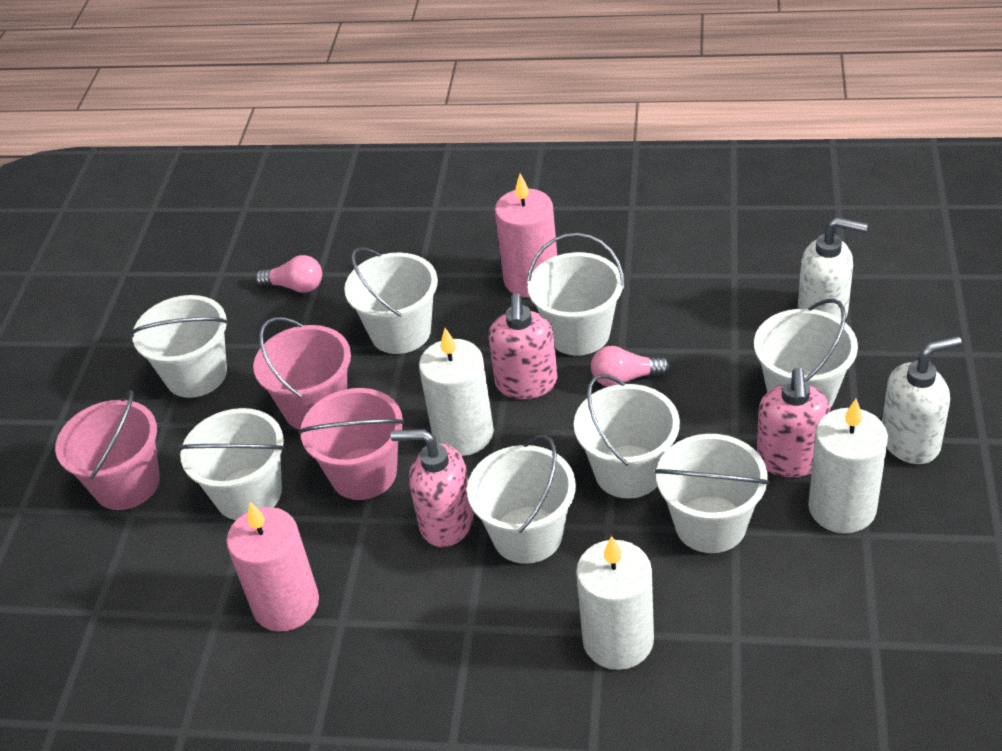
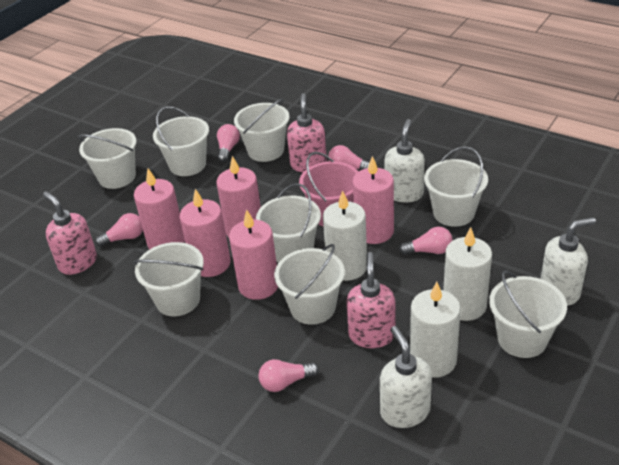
pink bucket: 3 -> 1
pink candle: 2 -> 5
pink light bulb: 2 -> 5
white soap dispenser: 2 -> 3

